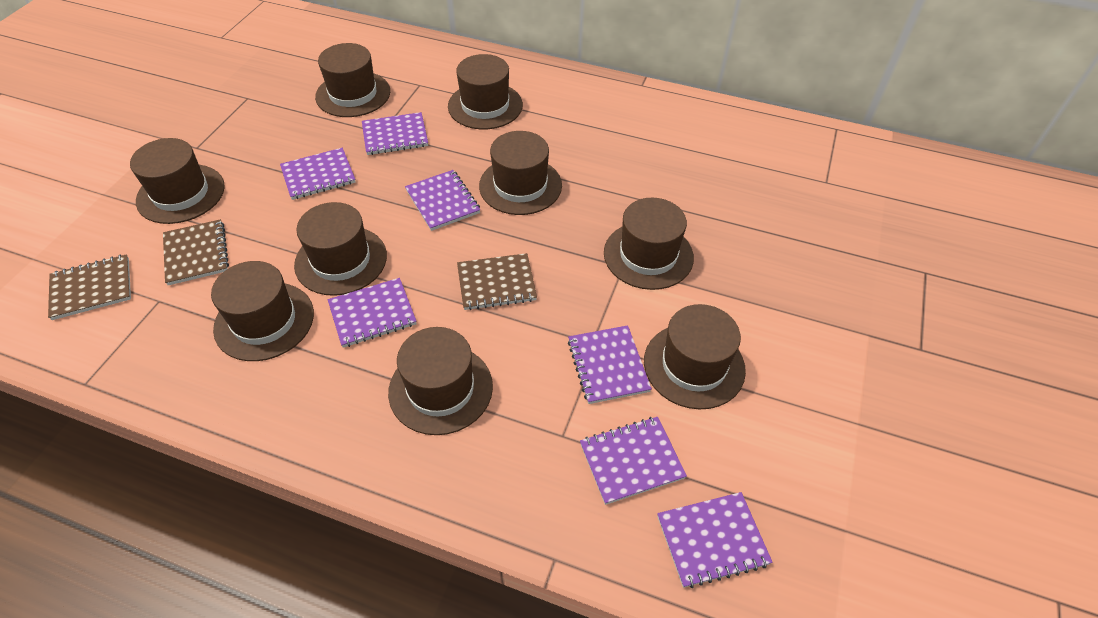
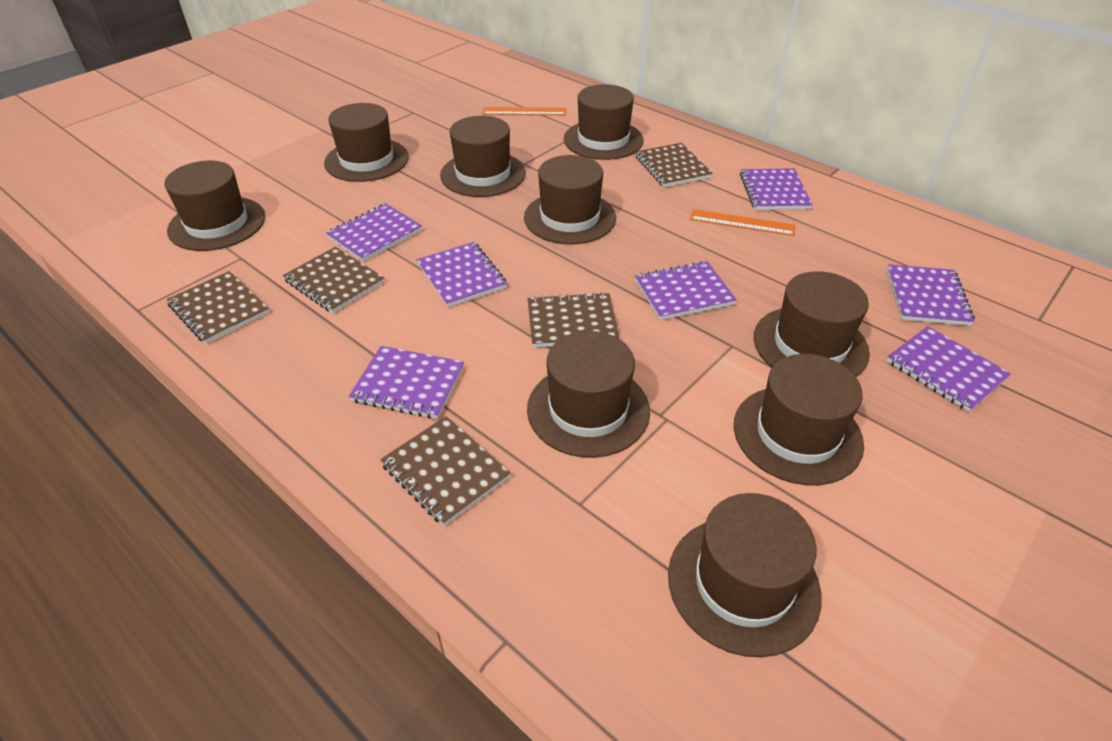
brown notebook: 3 -> 5
orange ruler: 0 -> 2

